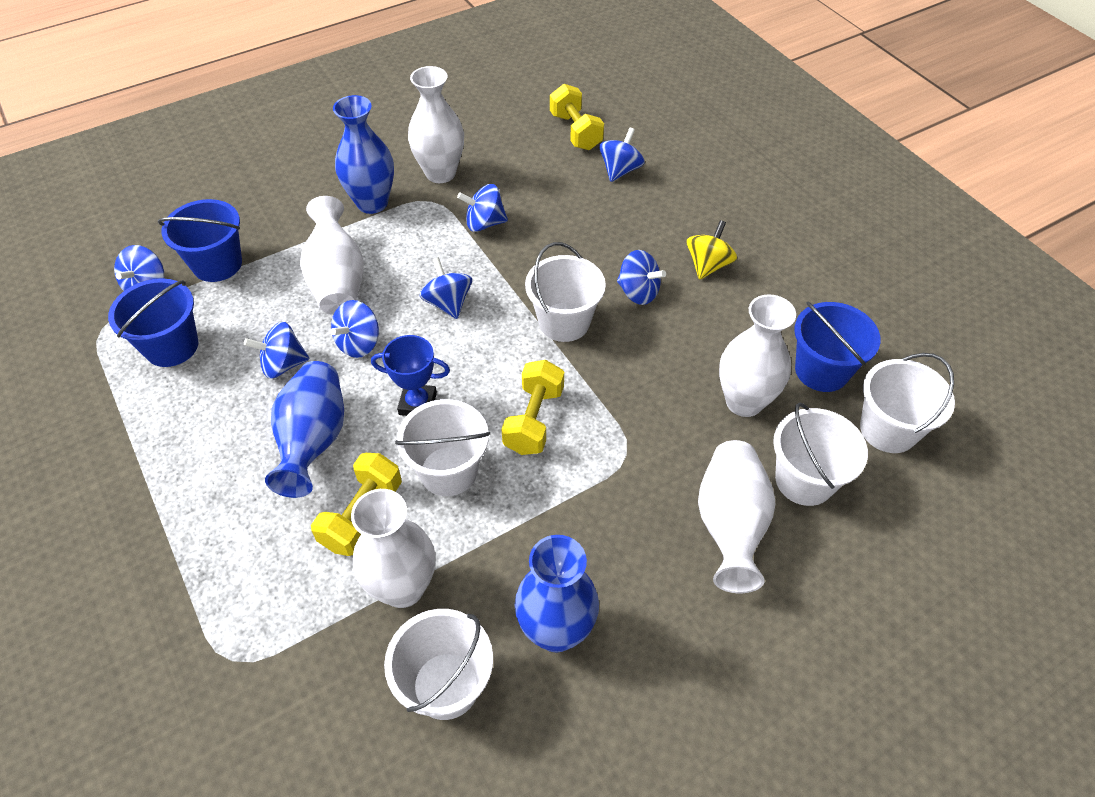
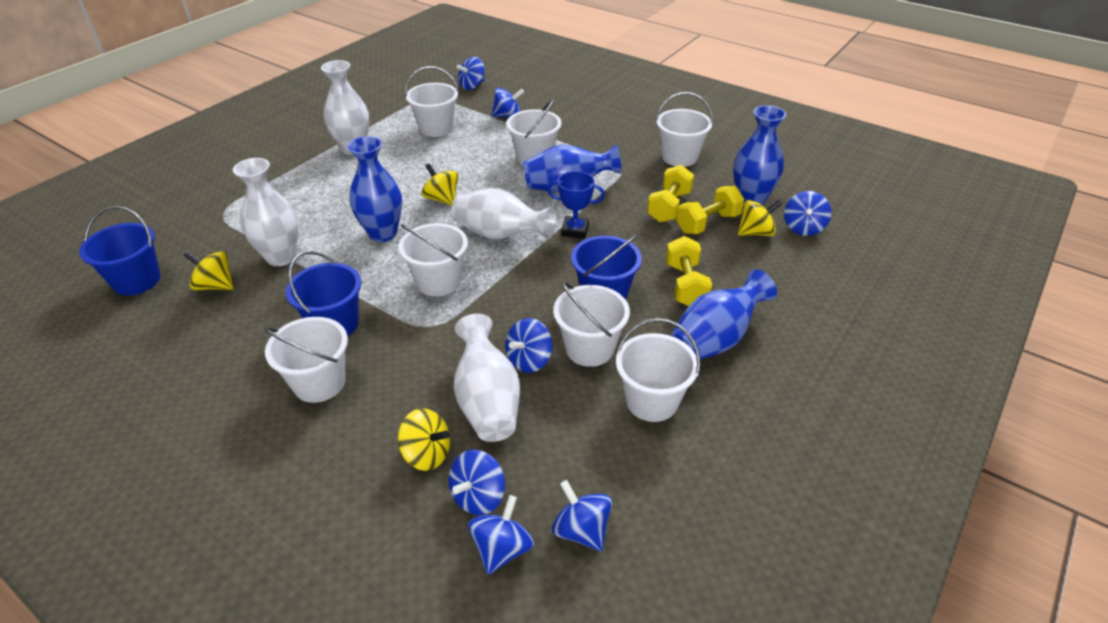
blue vase: 3 -> 4
white bucket: 5 -> 7
white vase: 5 -> 4
yellow spinning top: 1 -> 4

